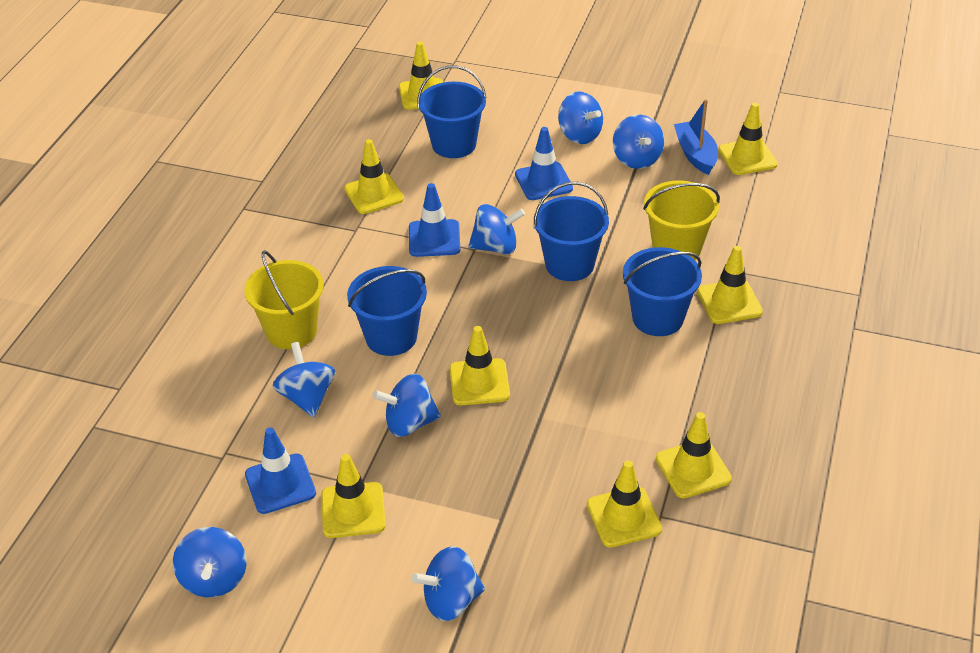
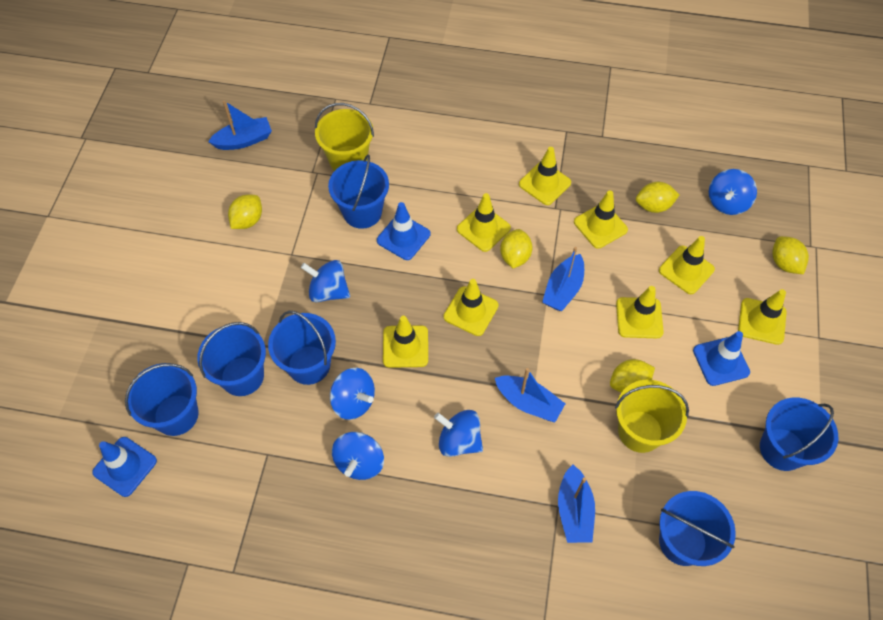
blue boat: 1 -> 4
blue bucket: 4 -> 6
blue spinning top: 7 -> 5
yellow lemon: 0 -> 5

